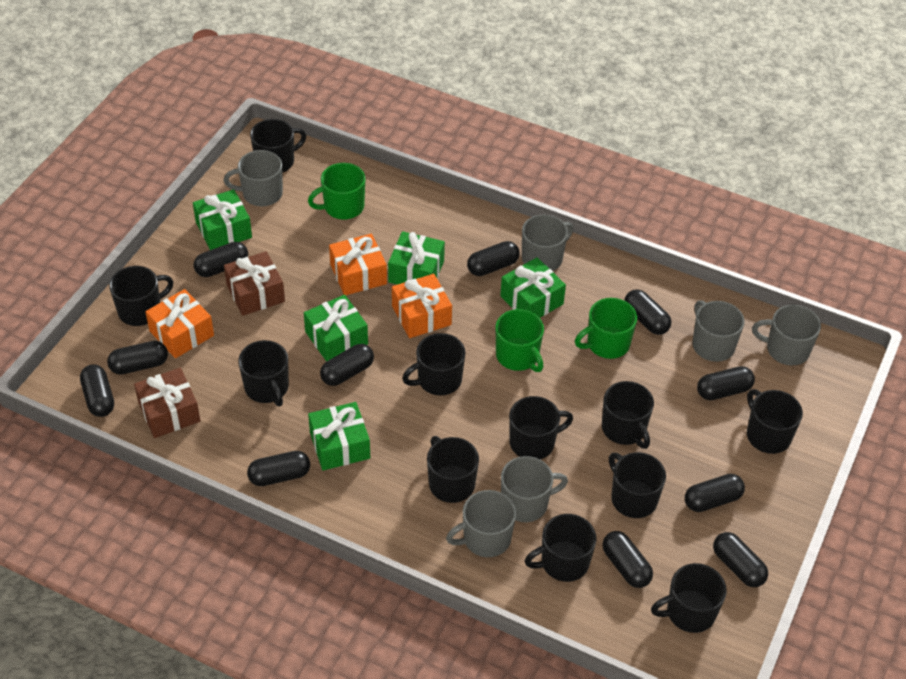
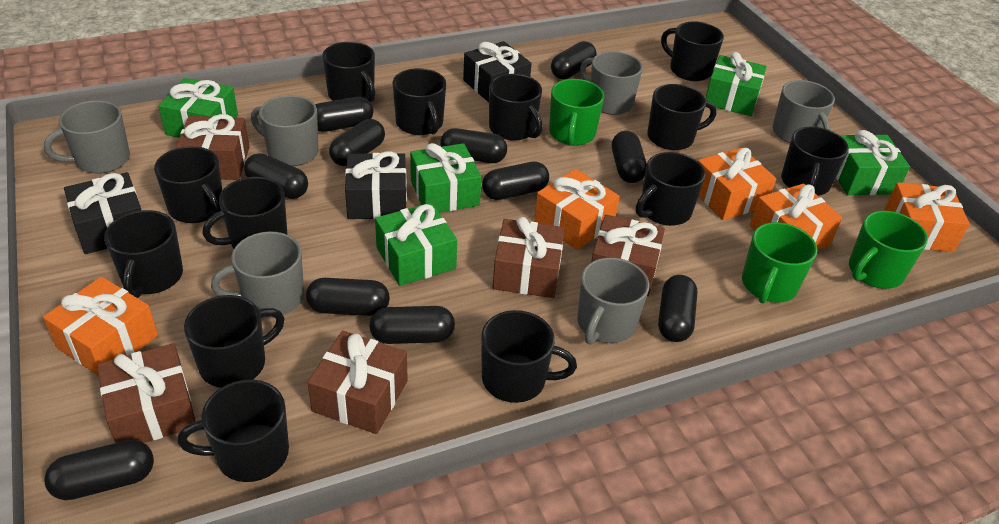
black gift: 0 -> 3
black mug: 11 -> 13
brown gift: 2 -> 5
orange gift: 3 -> 5

